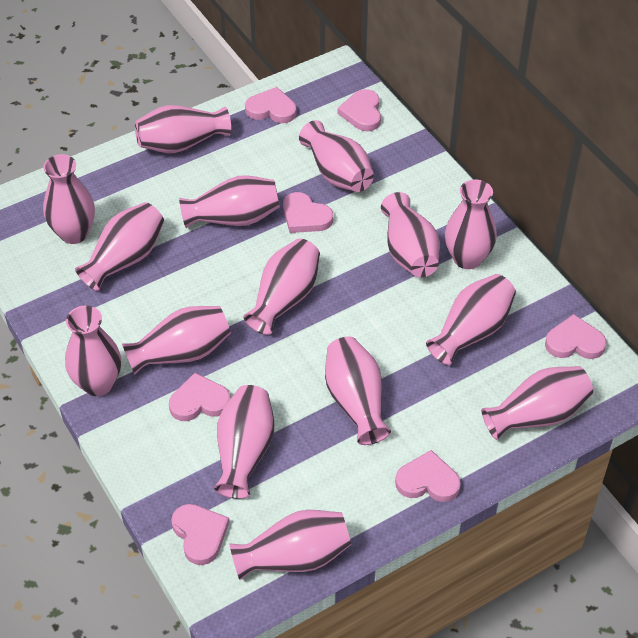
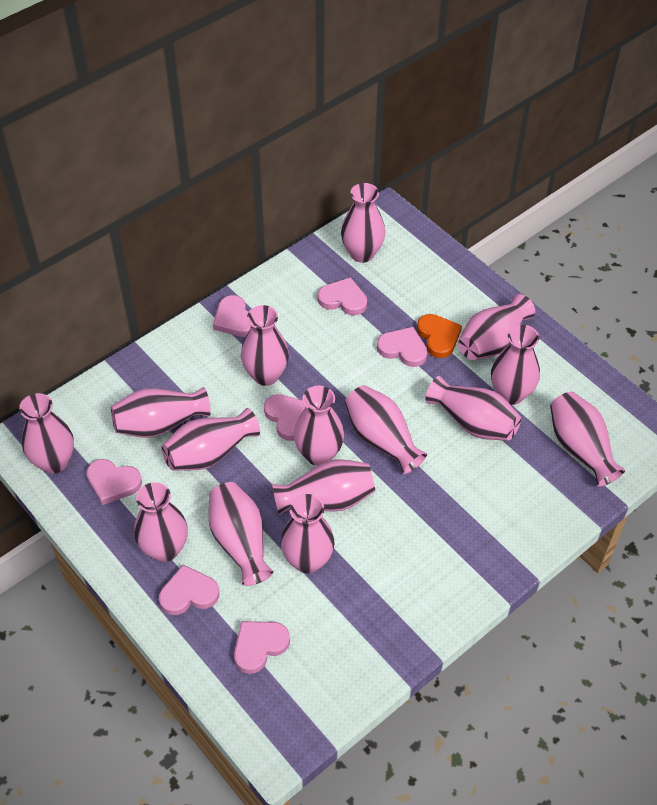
orange heart: 0 -> 1

